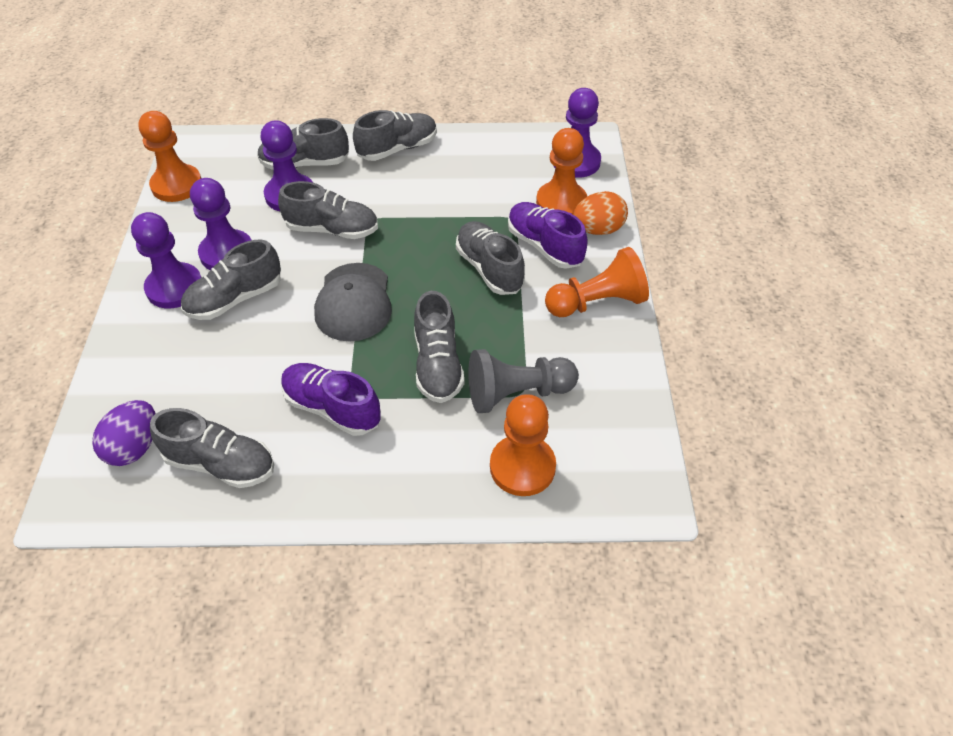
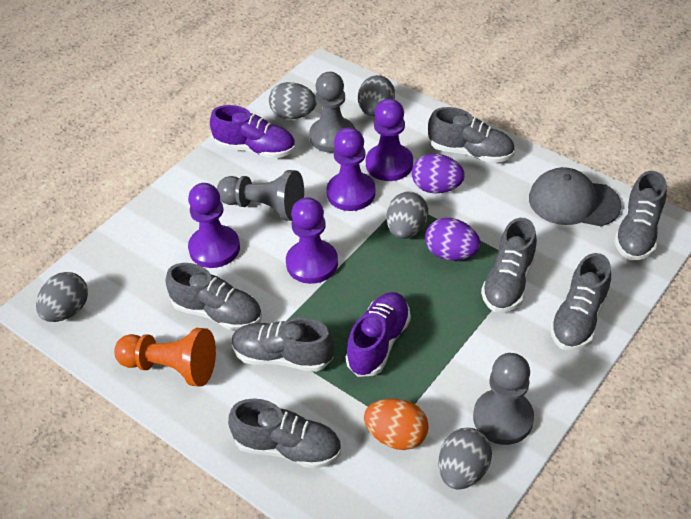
grey egg: 0 -> 5
grey pawn: 1 -> 3
orange pawn: 4 -> 1
purple egg: 1 -> 2

